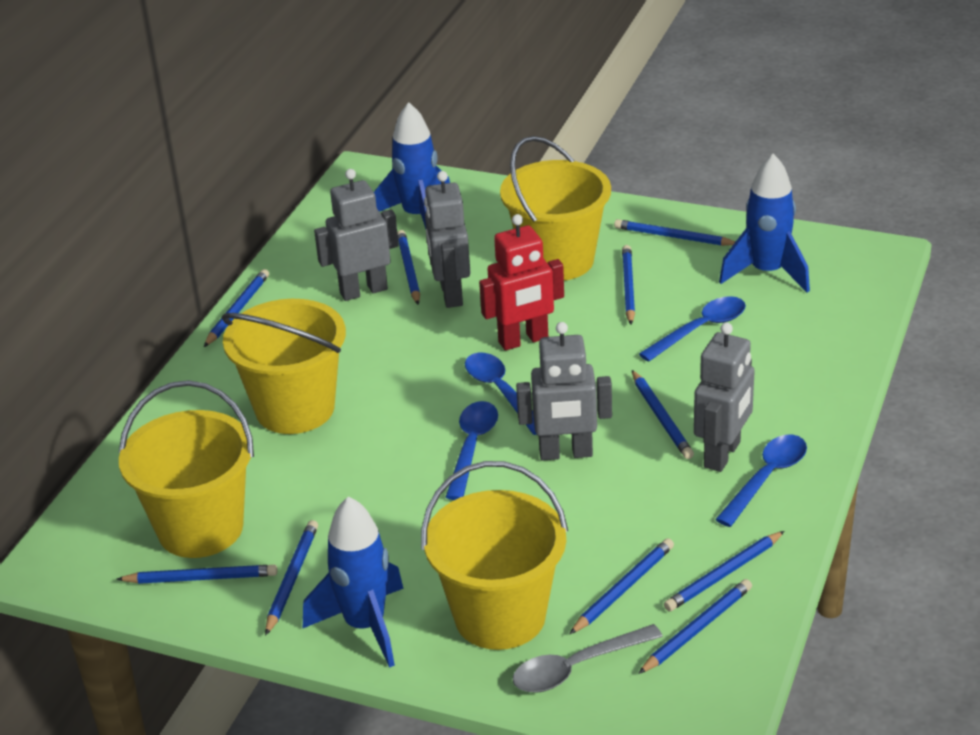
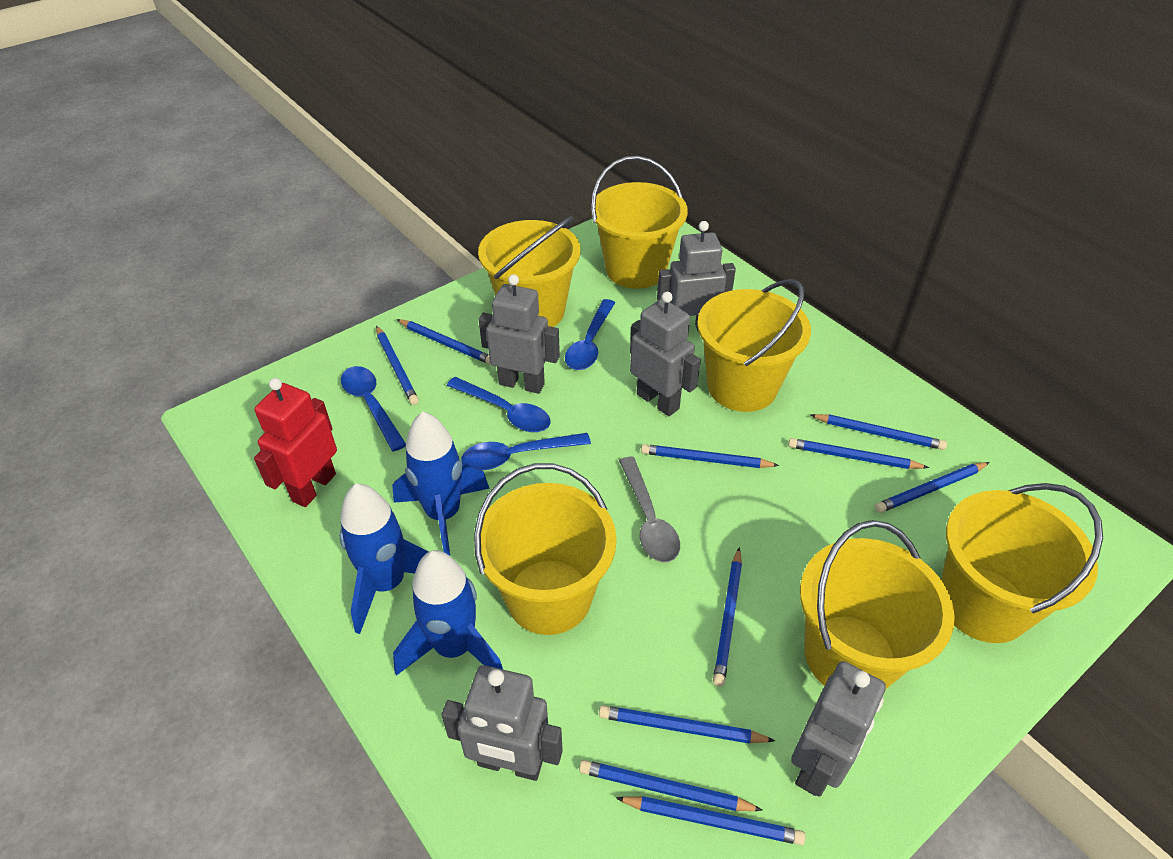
grey robot: 4 -> 5
yellow bucket: 4 -> 6

